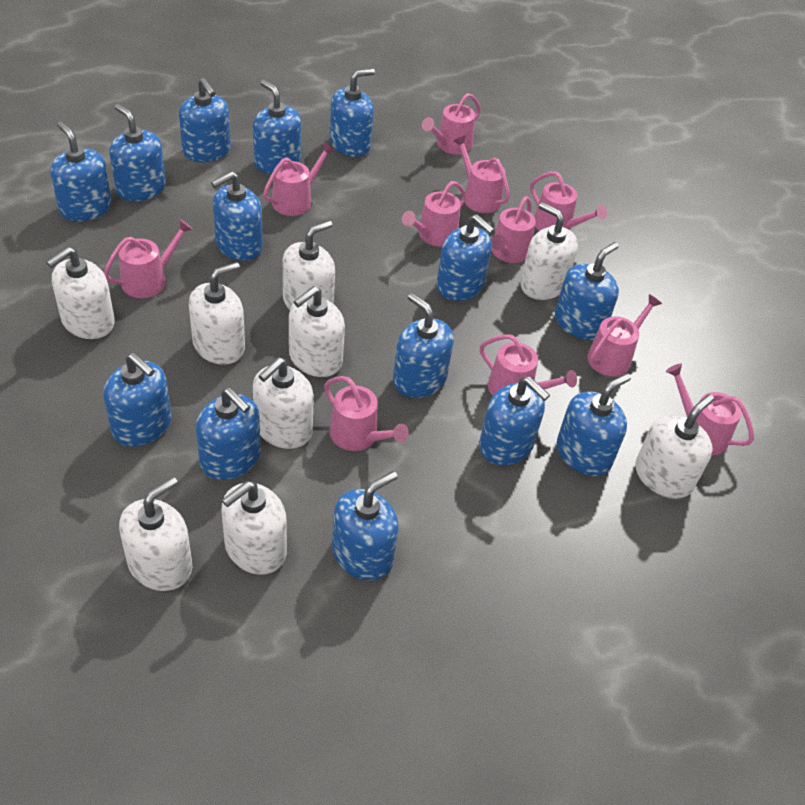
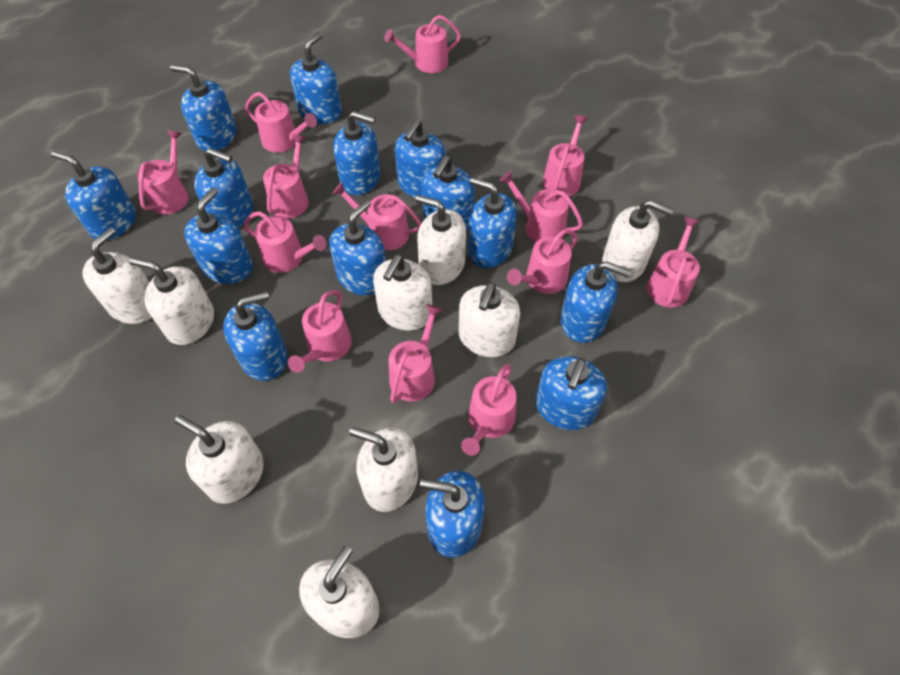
pink watering can: 11 -> 13

